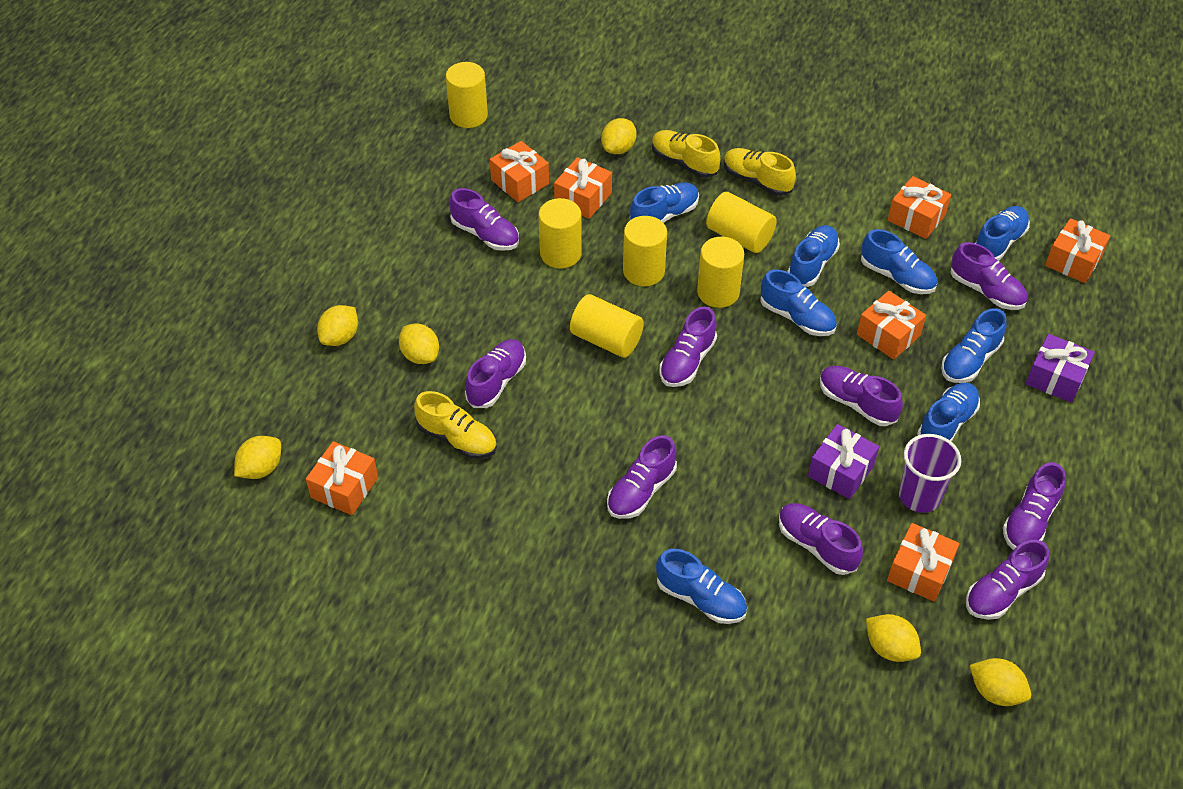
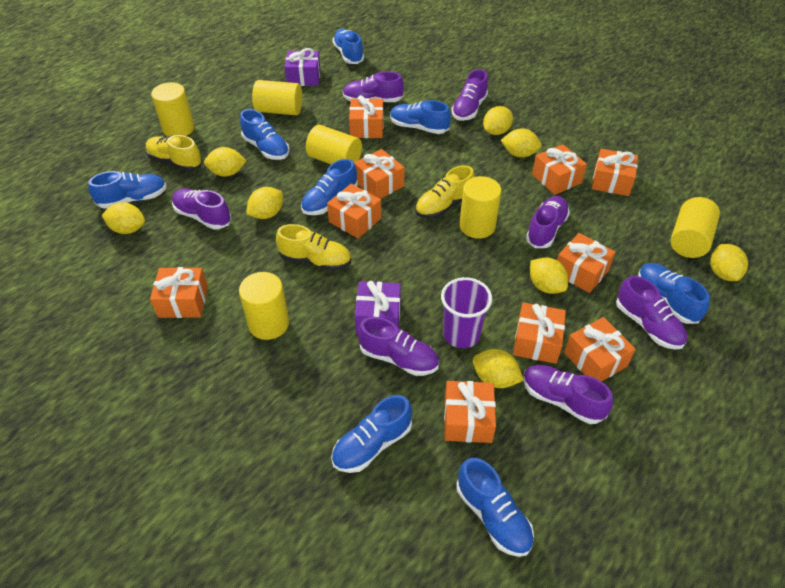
orange gift: 7 -> 10
purple shoe: 9 -> 7
yellow lemon: 6 -> 8

